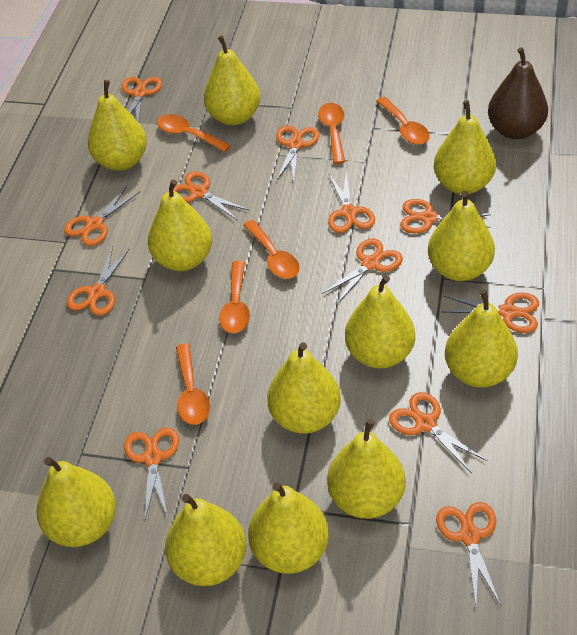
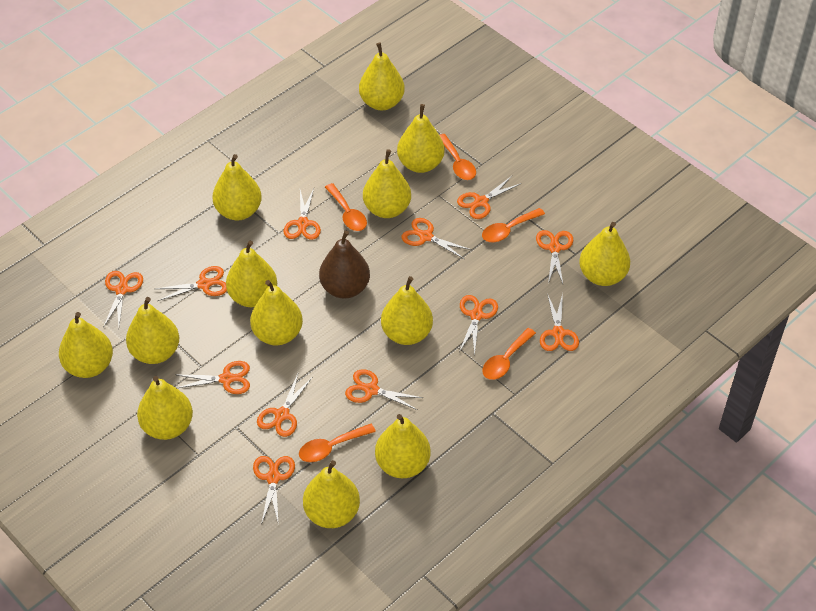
orange spoon: 6 -> 5
yellow pear: 12 -> 13

